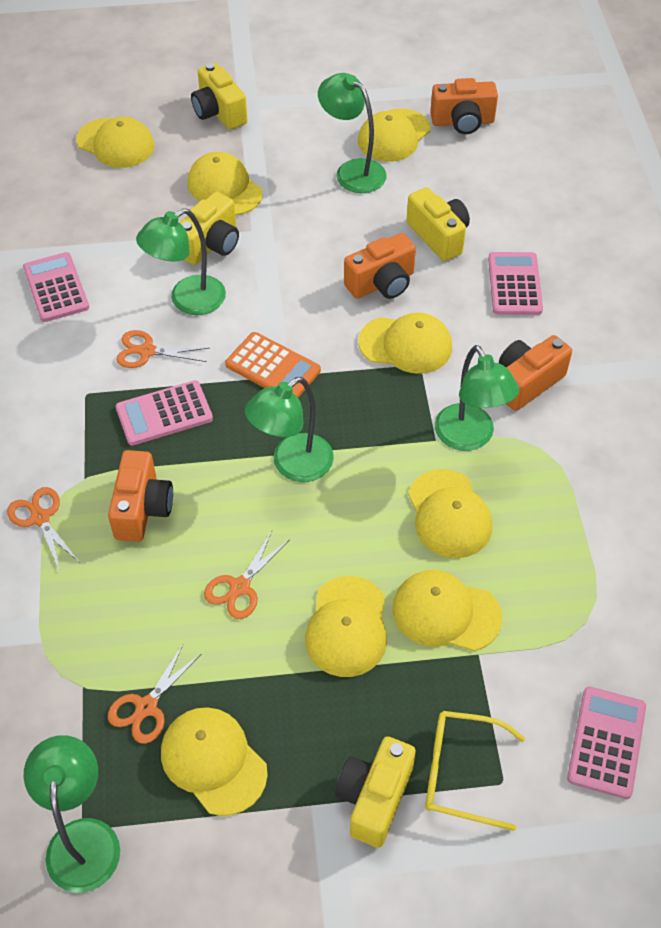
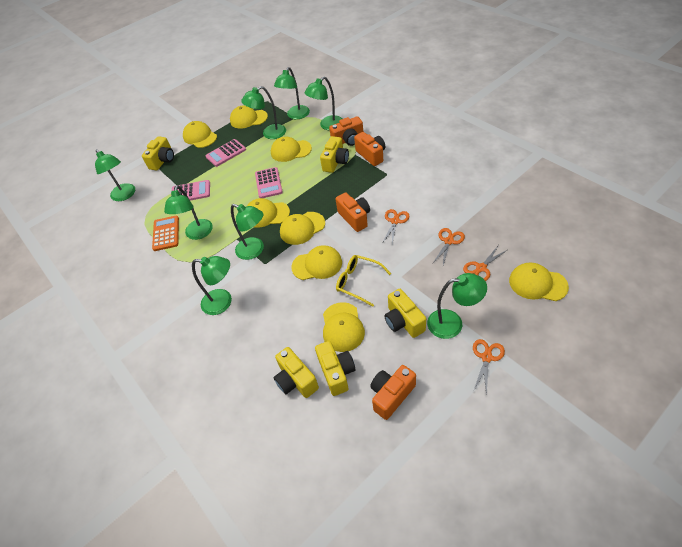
green lamp: 5 -> 8
pink calculator: 4 -> 3
yellow camera: 4 -> 5

